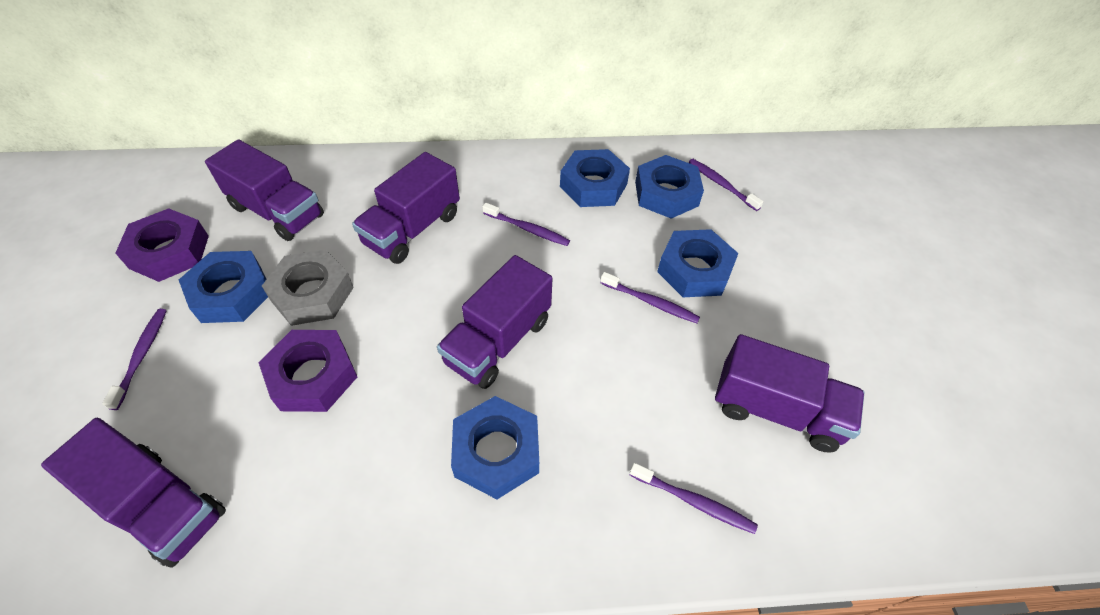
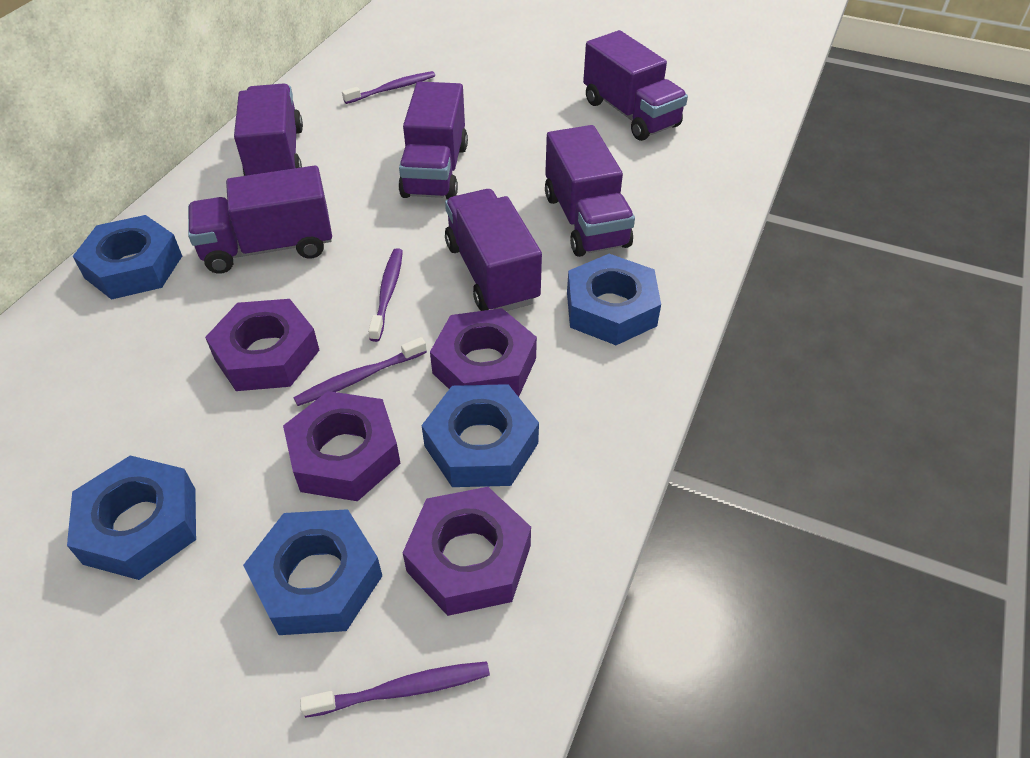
grey nut: 1 -> 0
purple nut: 2 -> 4
purple toothbrush: 5 -> 4
purple truck: 5 -> 6

